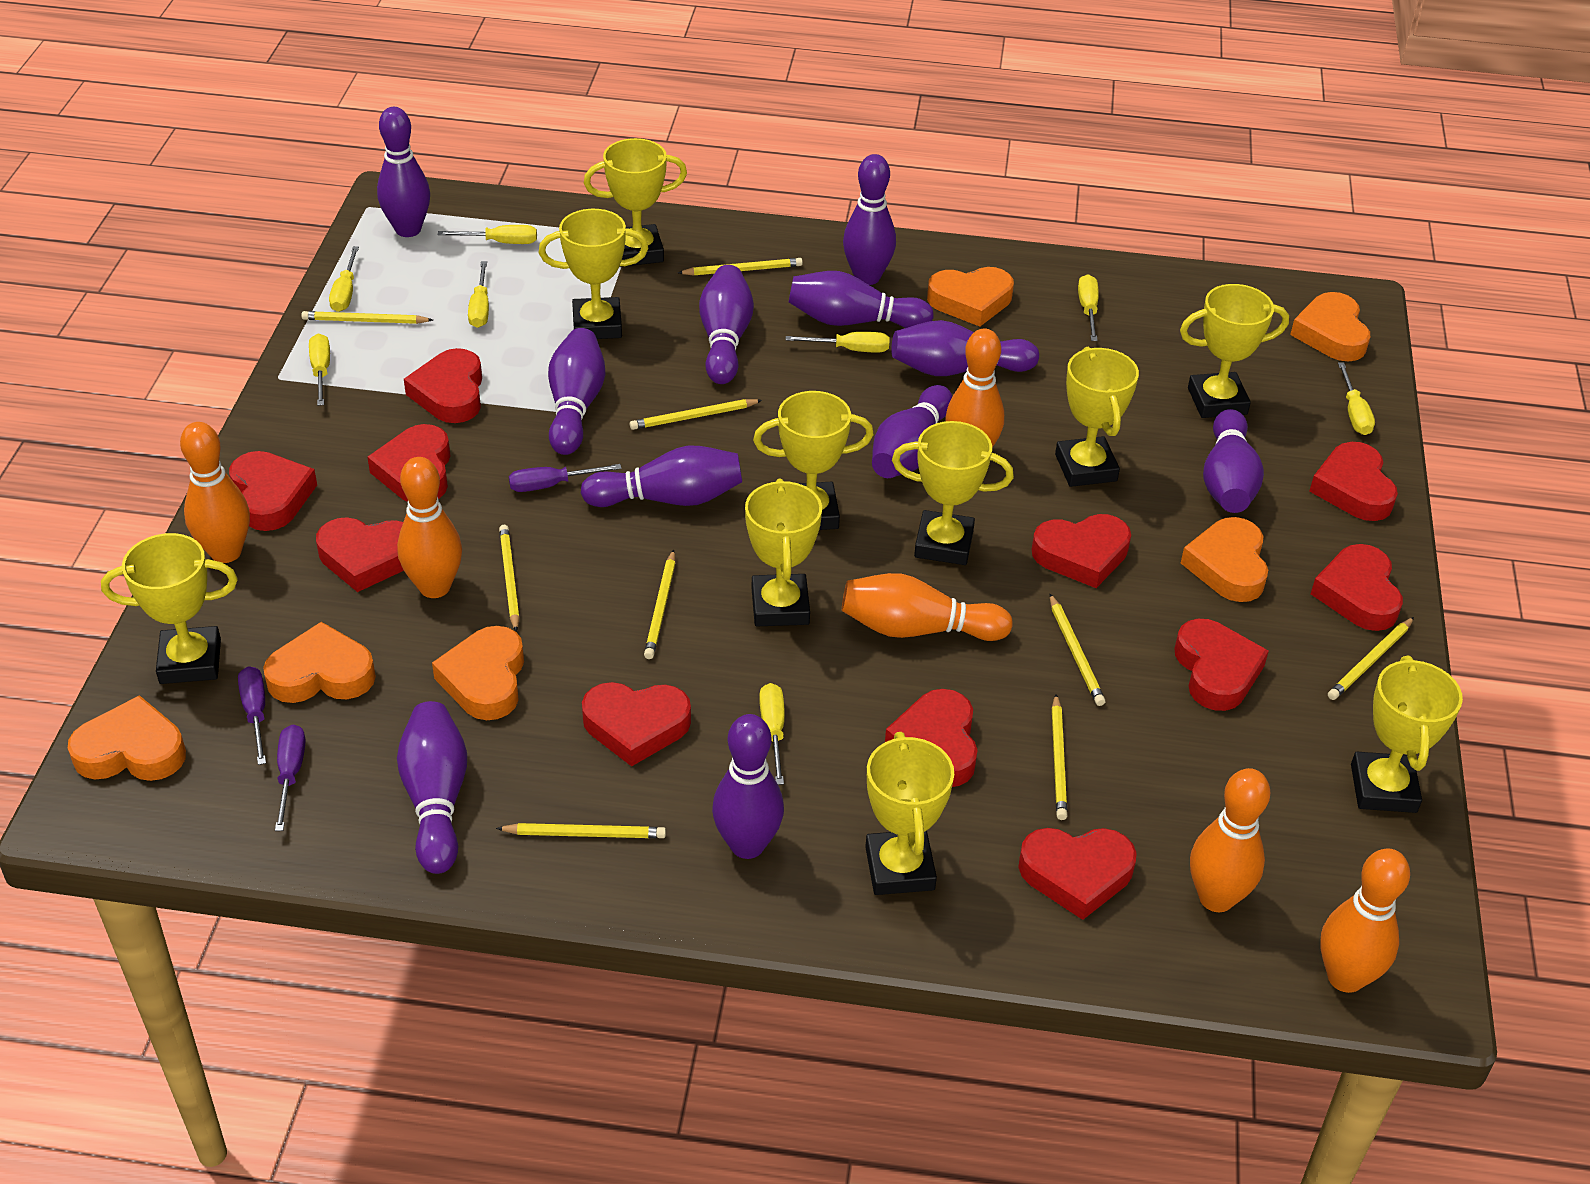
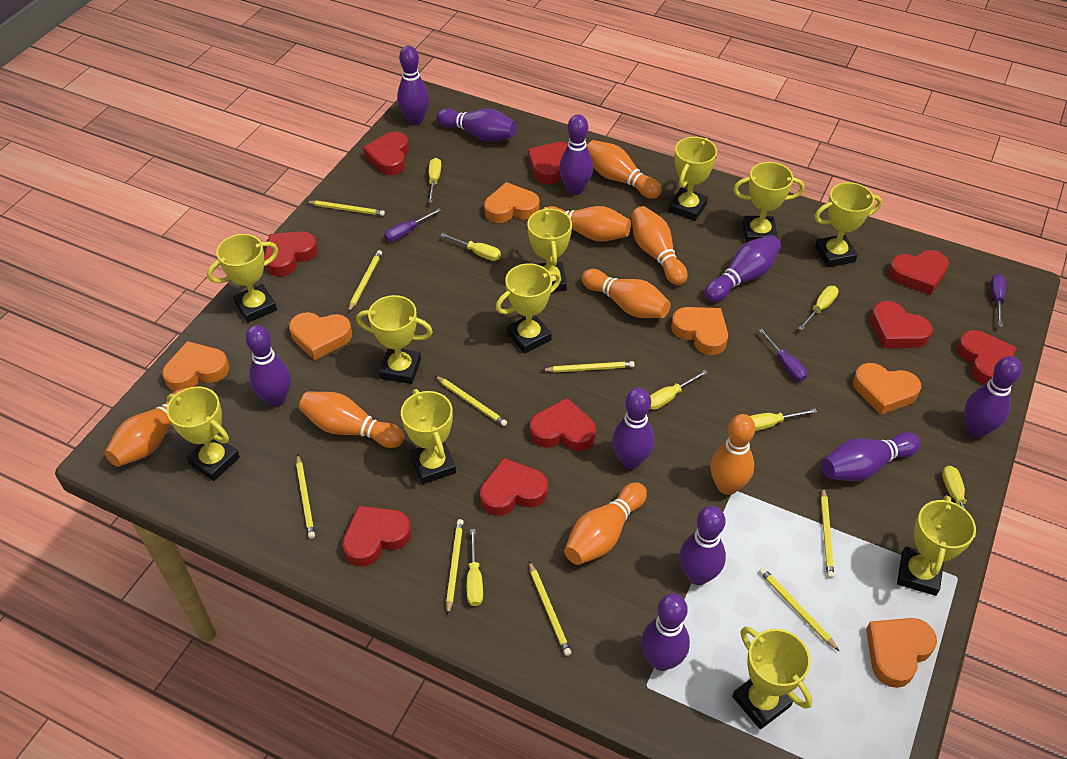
orange bowling pin: 6 -> 8
purple bowling pin: 11 -> 10
red heart: 11 -> 9
yellow screwdriver: 8 -> 7
yellow trophy: 10 -> 11

